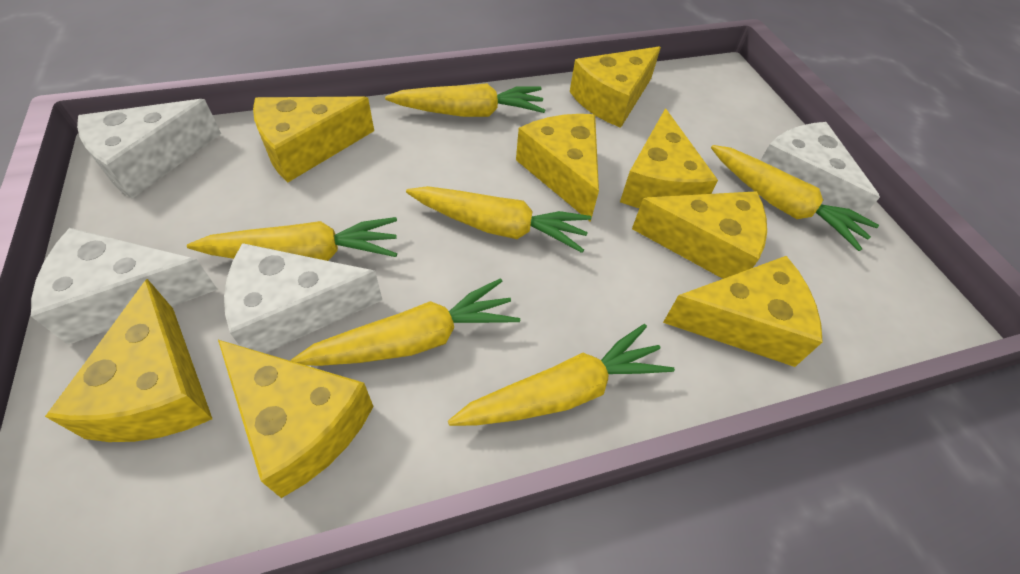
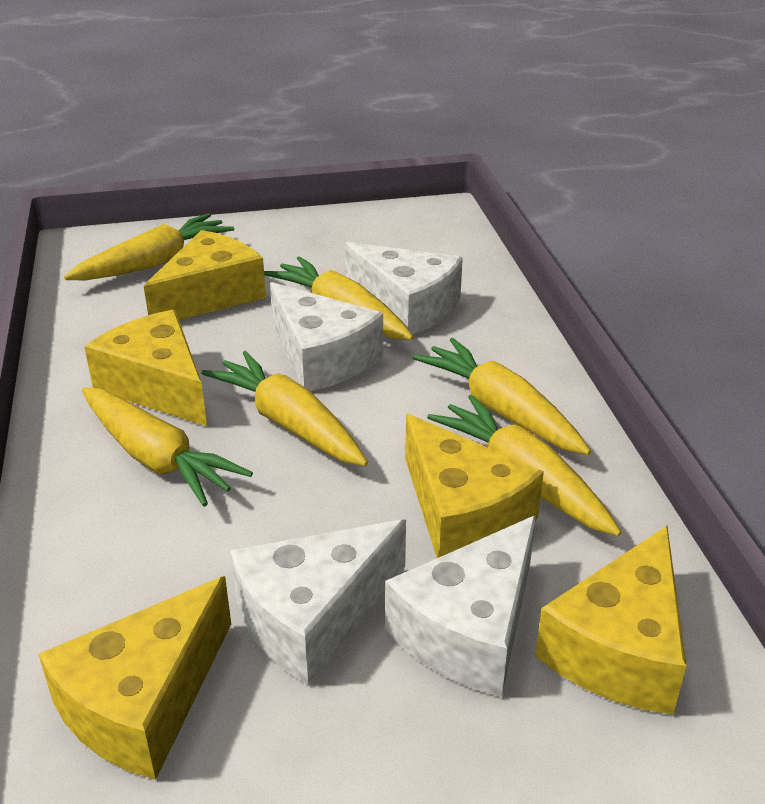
yellow cheese: 8 -> 5

